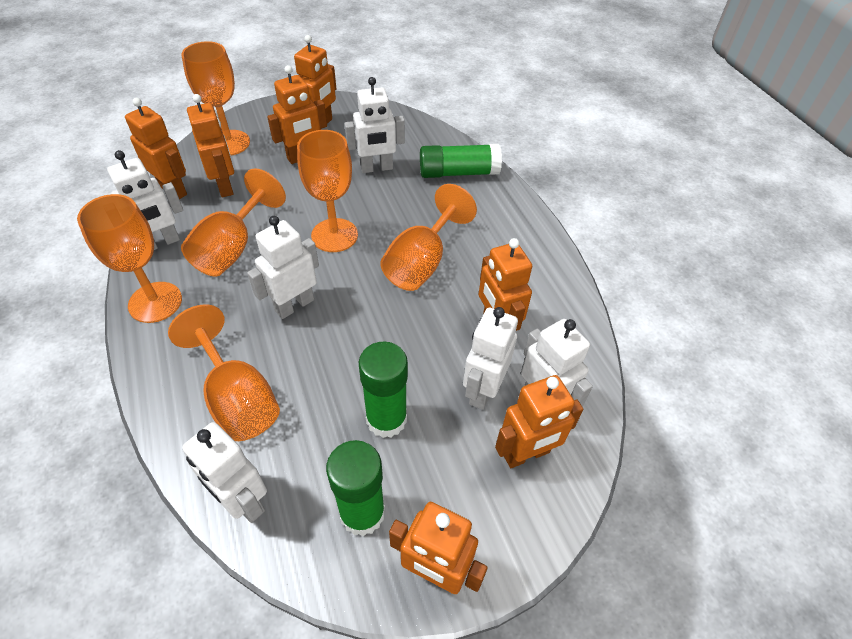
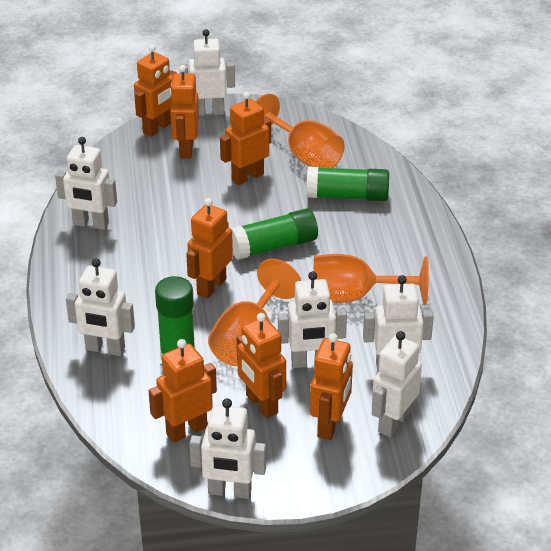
orange goblet: 6 -> 3
white robot: 6 -> 7

